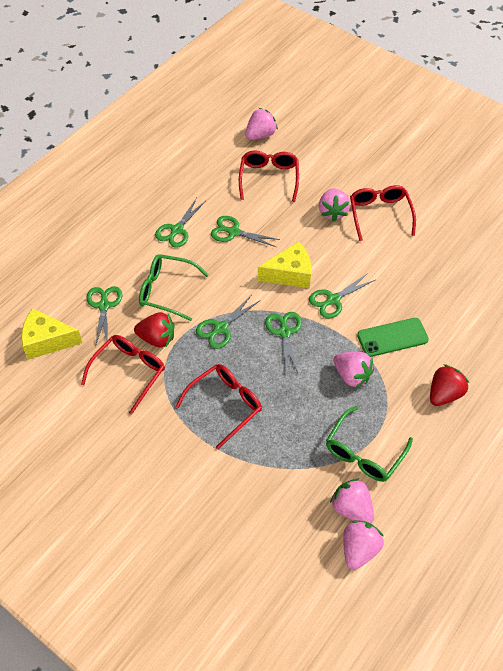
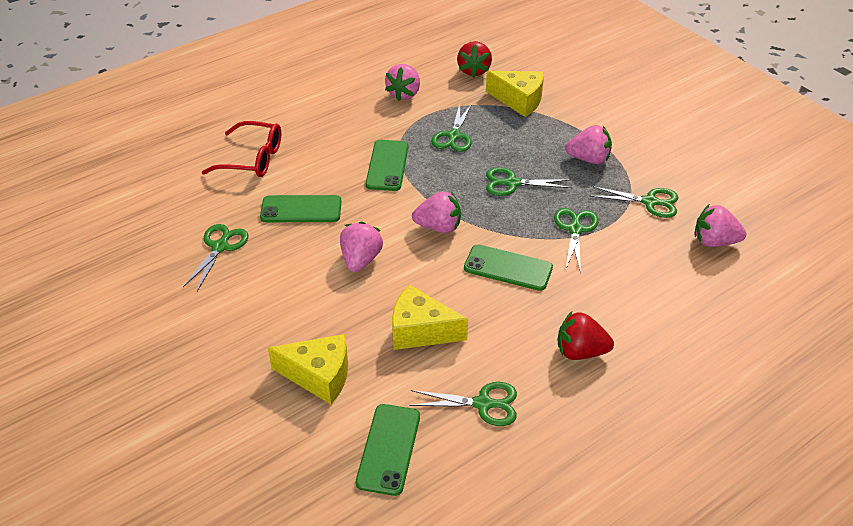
green glasses: 2 -> 0
green phone: 1 -> 4
red glasses: 4 -> 1
yellow cheese: 2 -> 3

